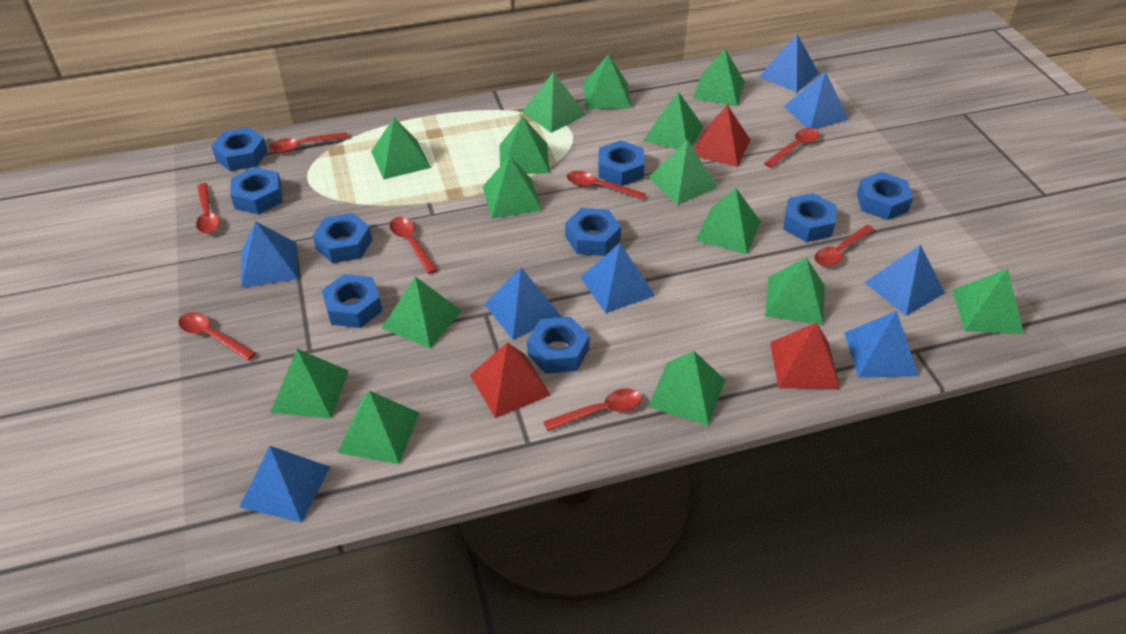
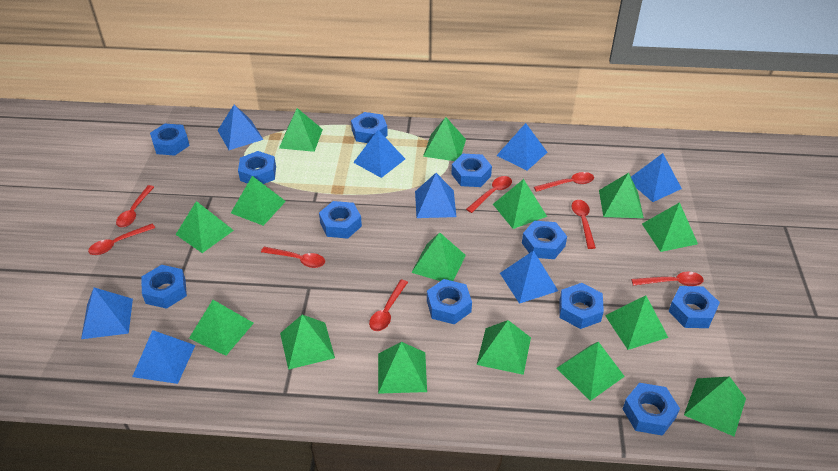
blue nut: 9 -> 11
red pyramid: 3 -> 0

